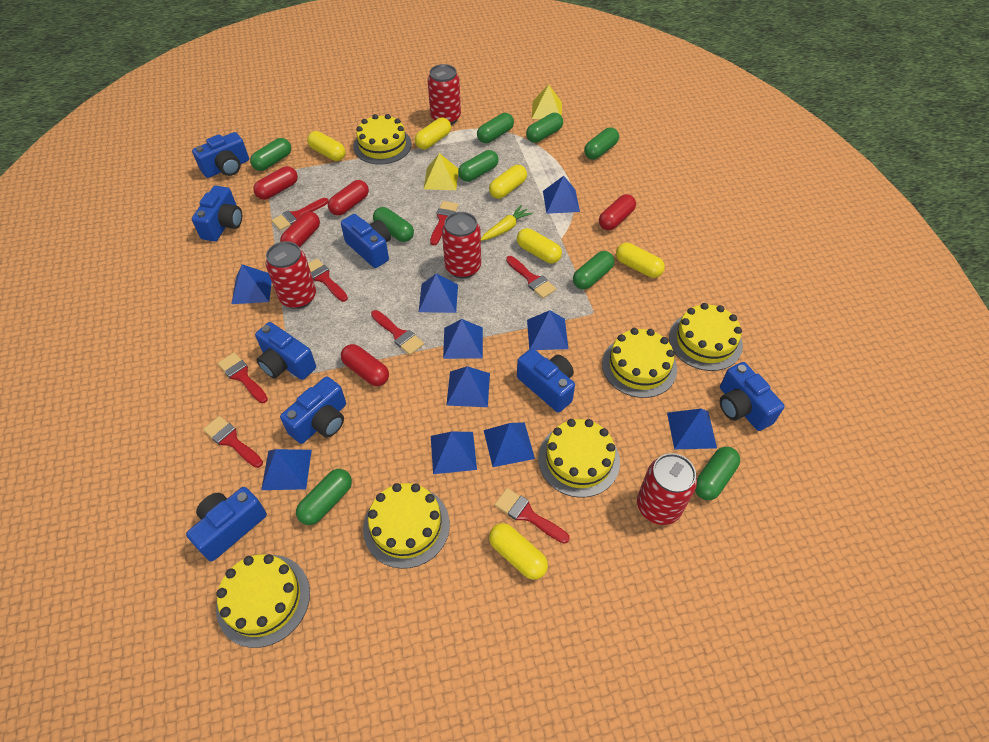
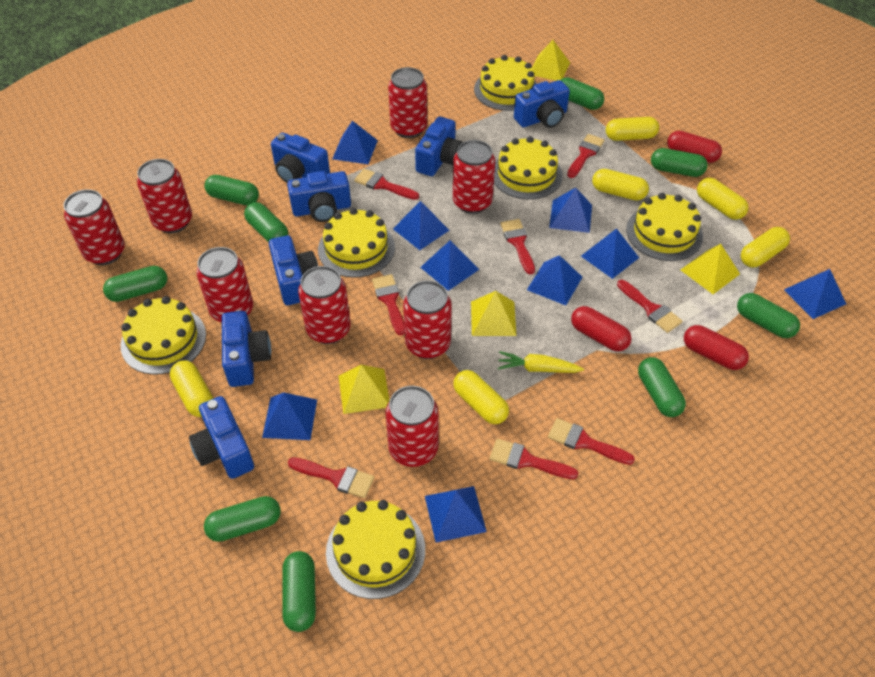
blue camera: 8 -> 7
blue pyramid: 10 -> 9
red can: 4 -> 8
red capsule: 5 -> 3
yellow pyramid: 2 -> 4

